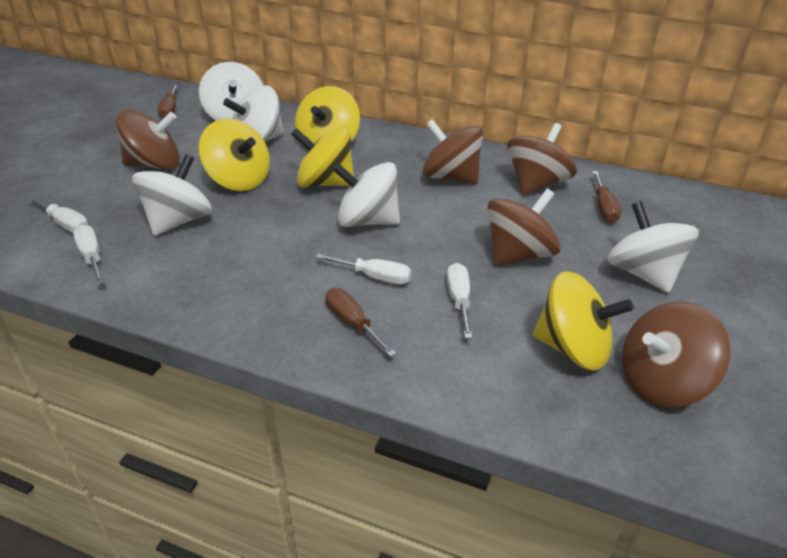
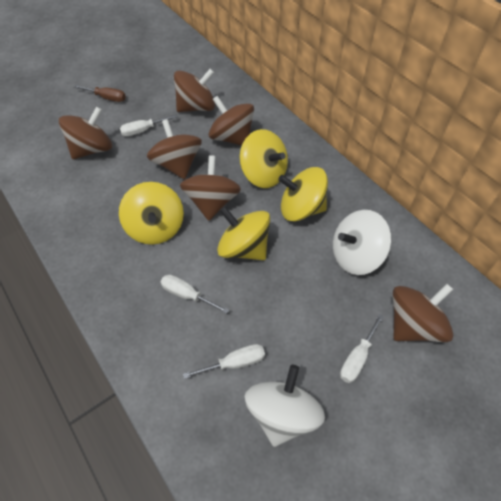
brown screwdriver: 3 -> 1
brown spinning top: 5 -> 6
white spinning top: 5 -> 2

